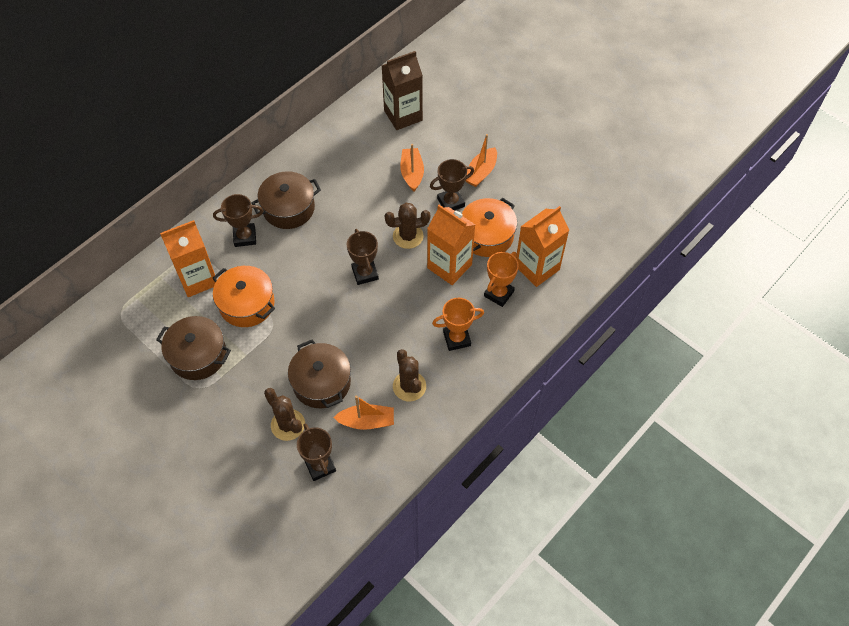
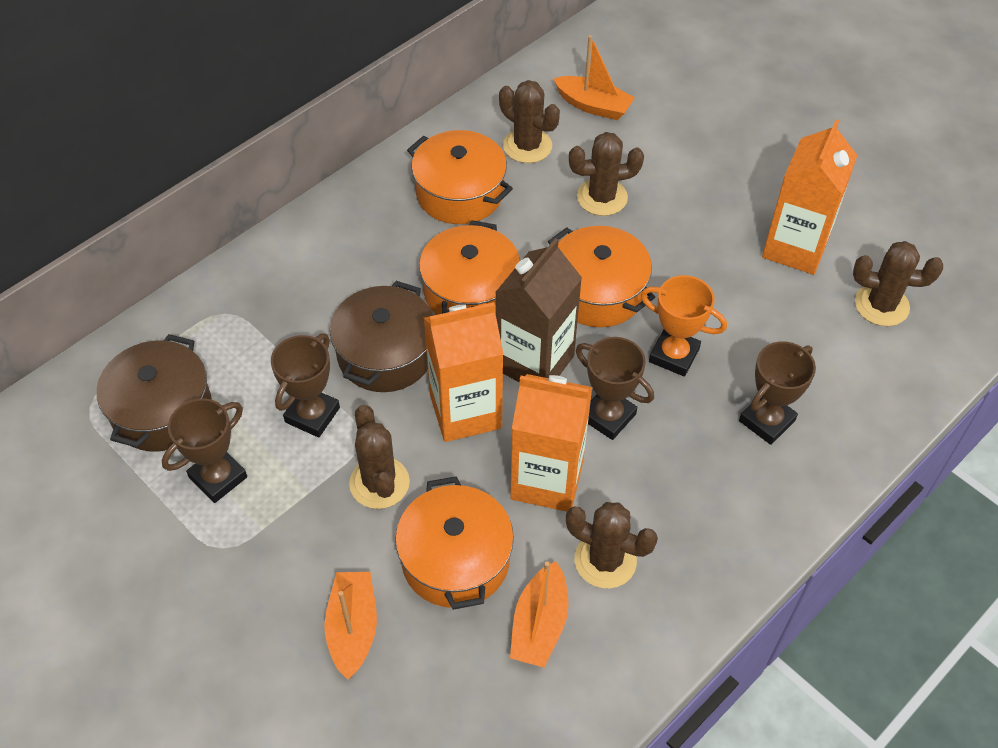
brown cactus: 3 -> 5
brown pot: 3 -> 2
orange pot: 2 -> 4
orange trophy: 2 -> 1

